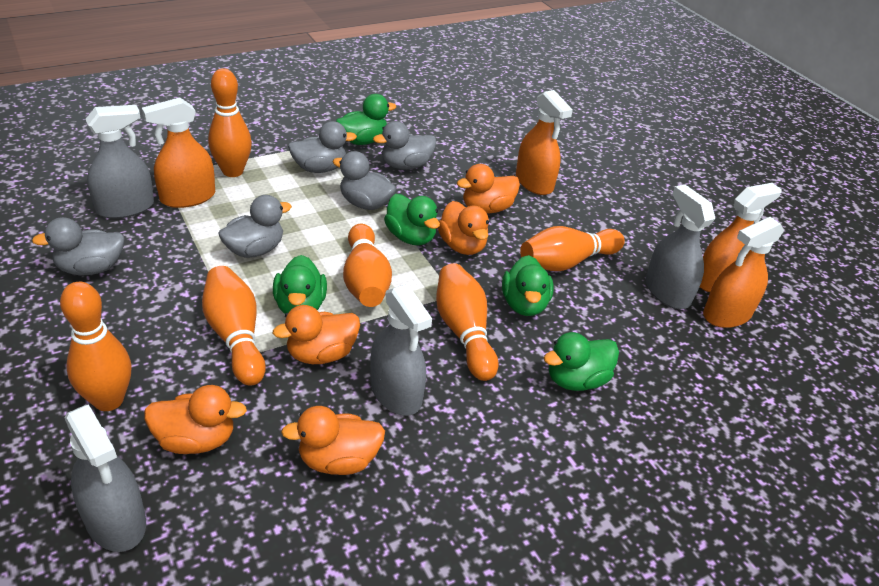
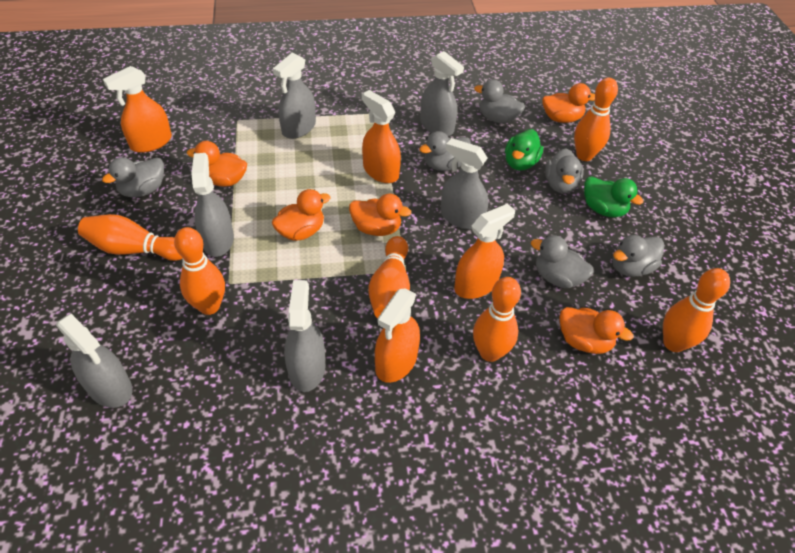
green duck: 5 -> 2
grey duck: 5 -> 6
grey spray bottle: 4 -> 6

